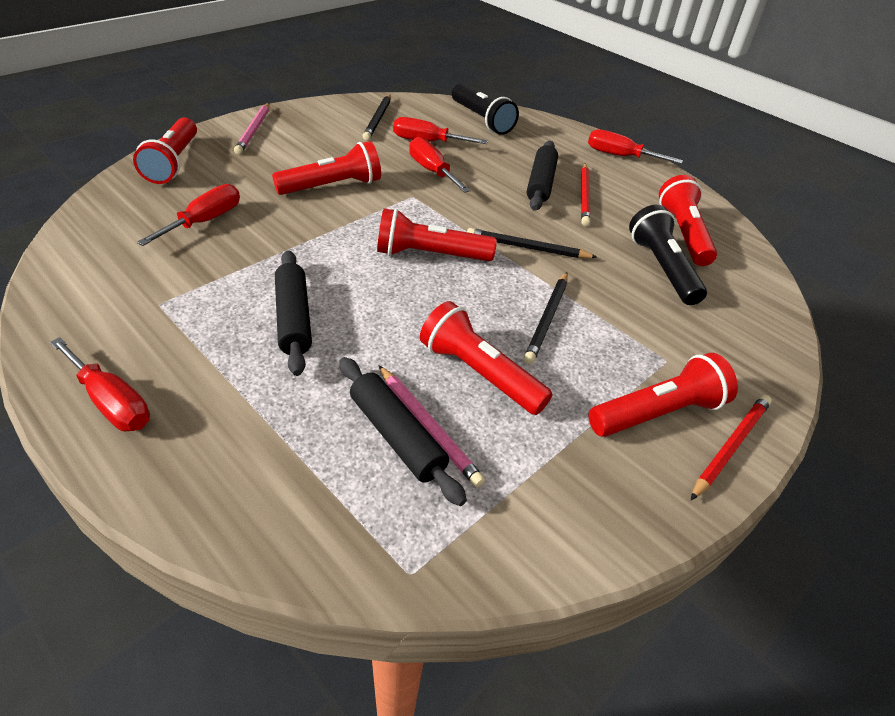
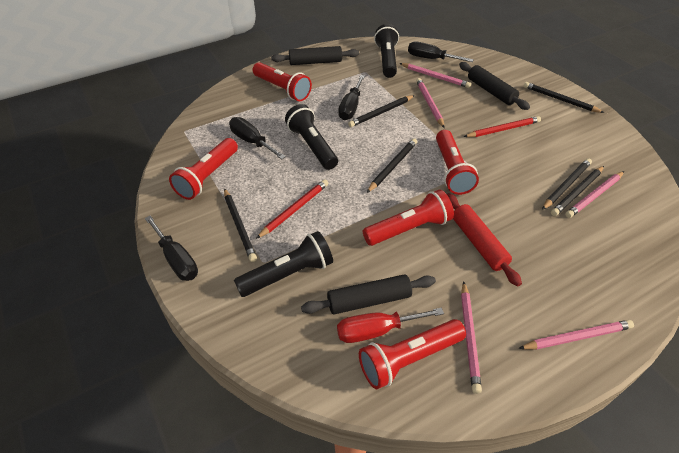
black flashlight: 2 -> 3
black pencil: 3 -> 6
black screwdriver: 0 -> 4
pink pencil: 2 -> 5
red flashlight: 6 -> 5
red rolling pin: 0 -> 1
red screwdriver: 5 -> 1

